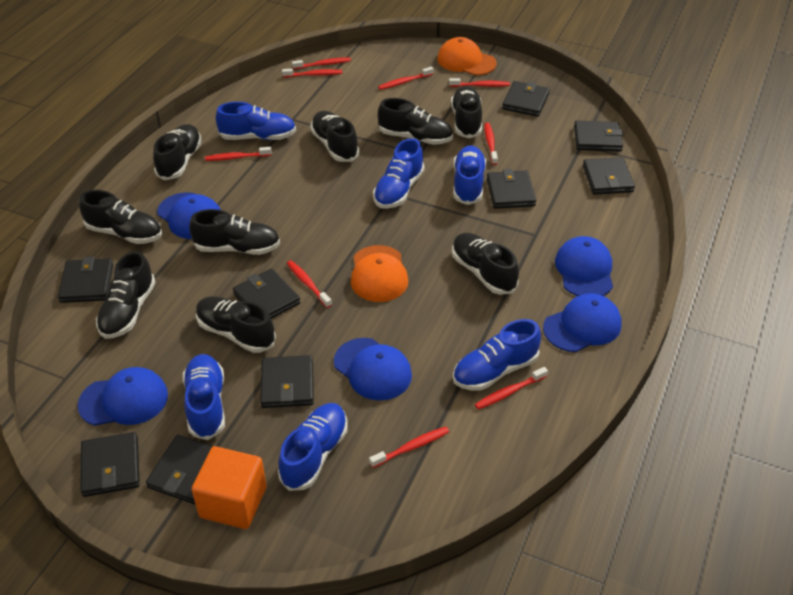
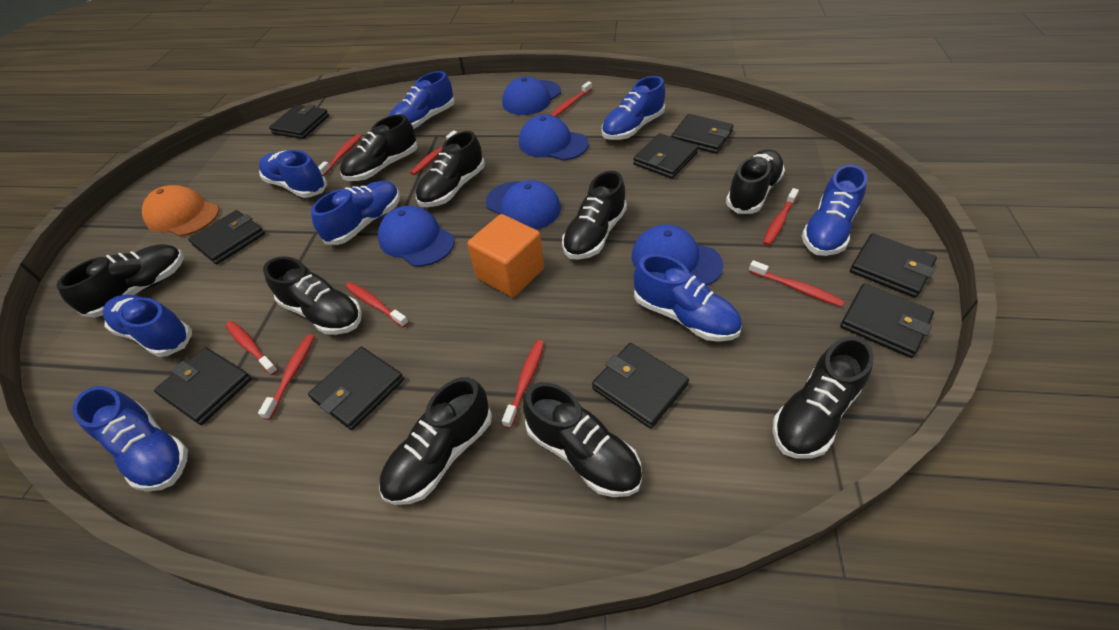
blue shoe: 6 -> 8
orange cap: 2 -> 1

